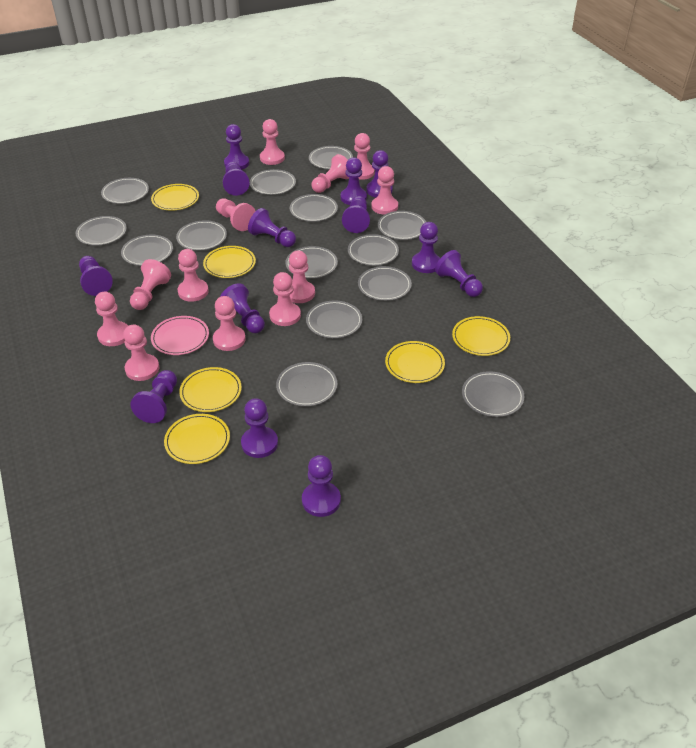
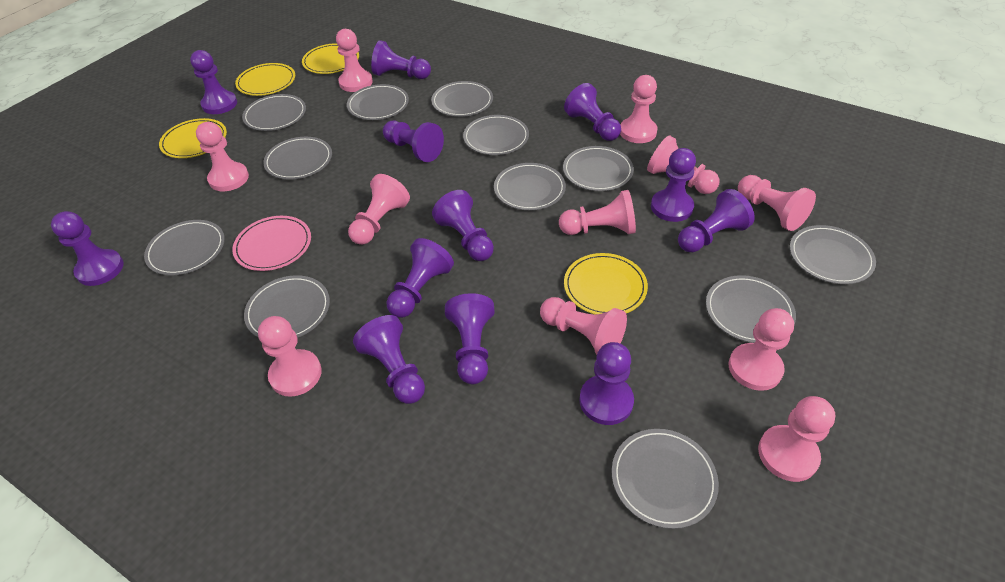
grey plate: 14 -> 12
pink pawn: 12 -> 11
purple pawn: 13 -> 12
yellow plate: 6 -> 4

